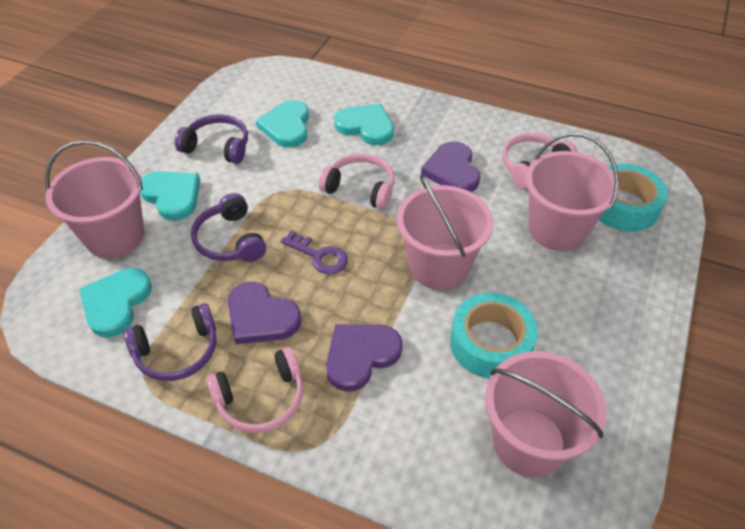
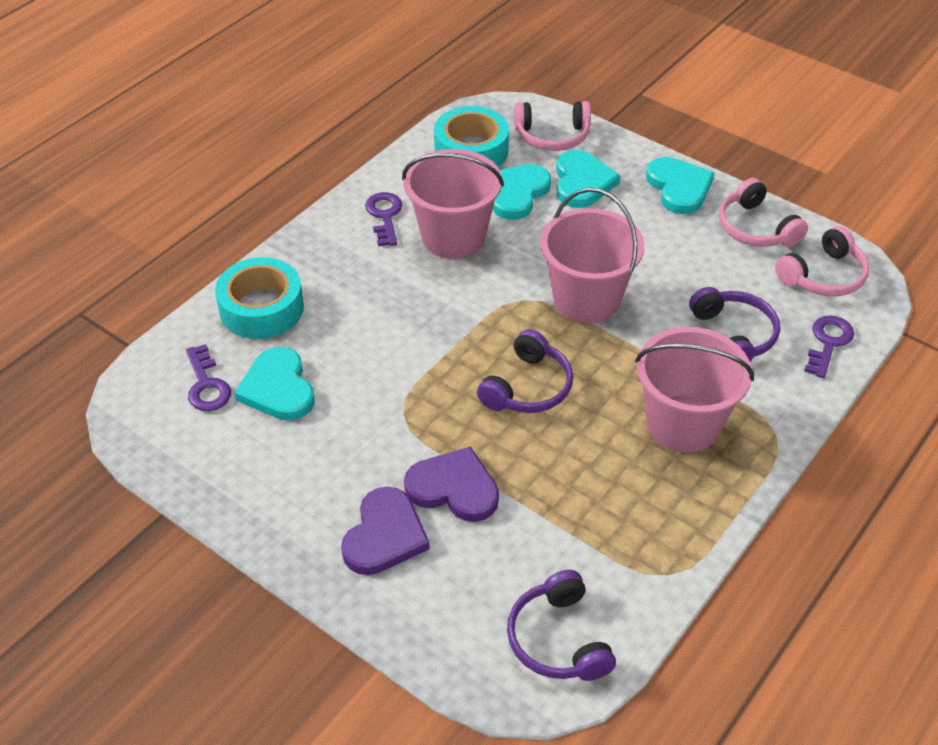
pink bucket: 4 -> 3
purple heart: 3 -> 2
purple key: 1 -> 3

